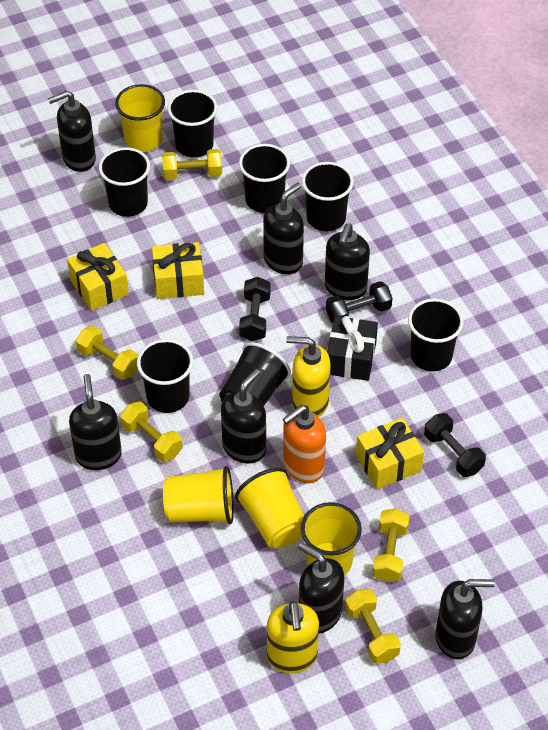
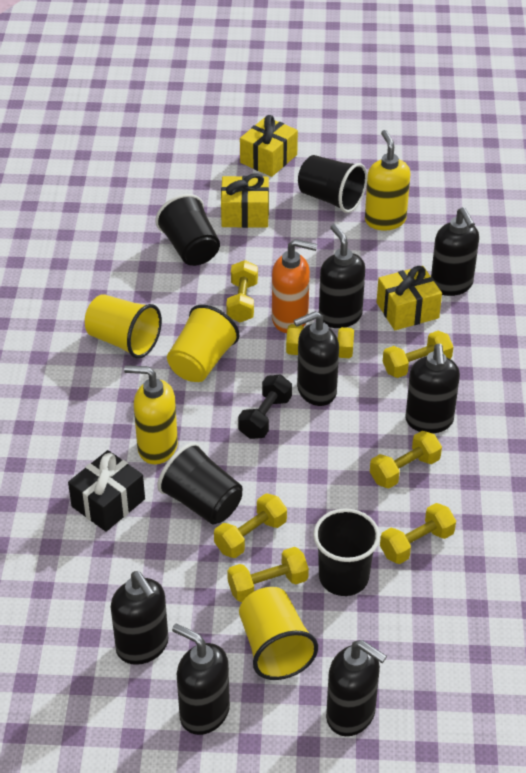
black cup: 7 -> 4
black dumbbell: 3 -> 1
yellow cup: 4 -> 3
yellow dumbbell: 5 -> 7

